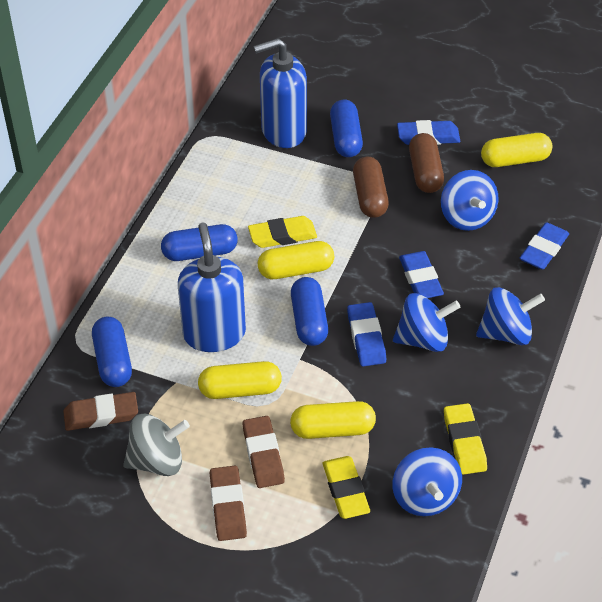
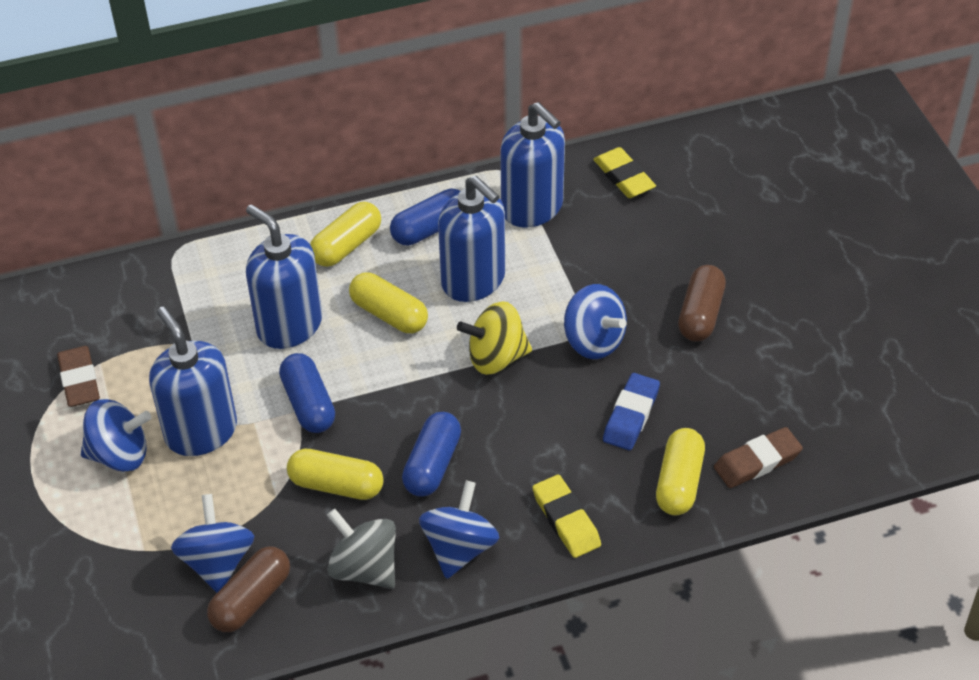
blue capsule: 4 -> 3
blue eraser: 4 -> 1
blue soap dispenser: 2 -> 4
brown eraser: 3 -> 2
yellow eraser: 3 -> 2
yellow spinning top: 0 -> 1

